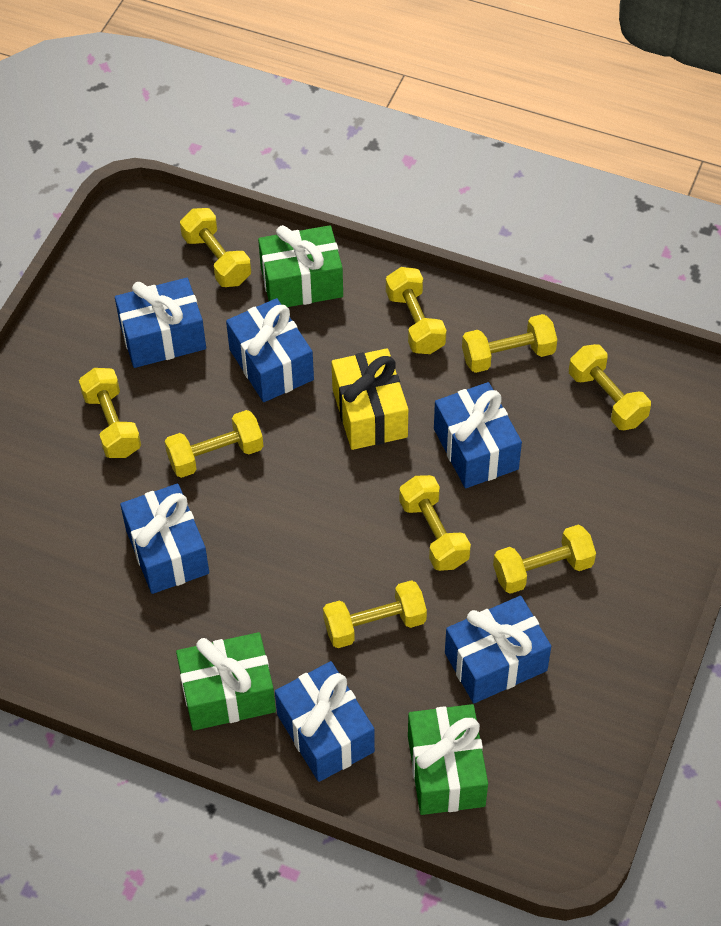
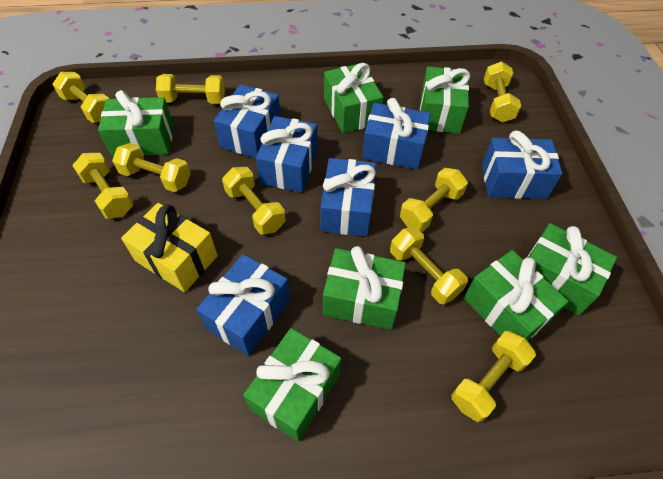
green gift: 3 -> 7

